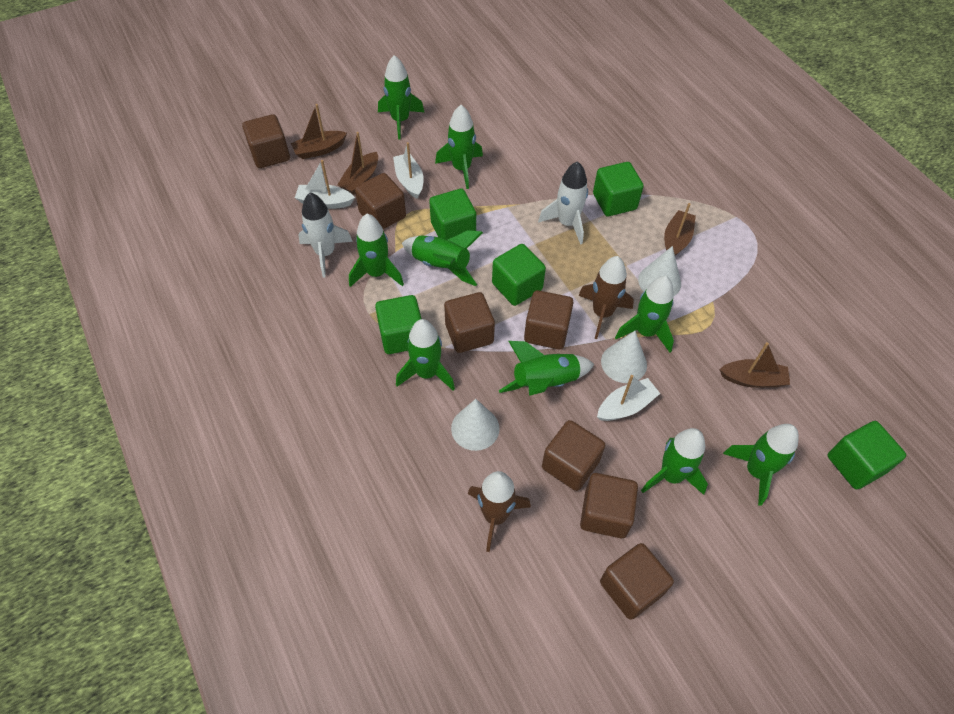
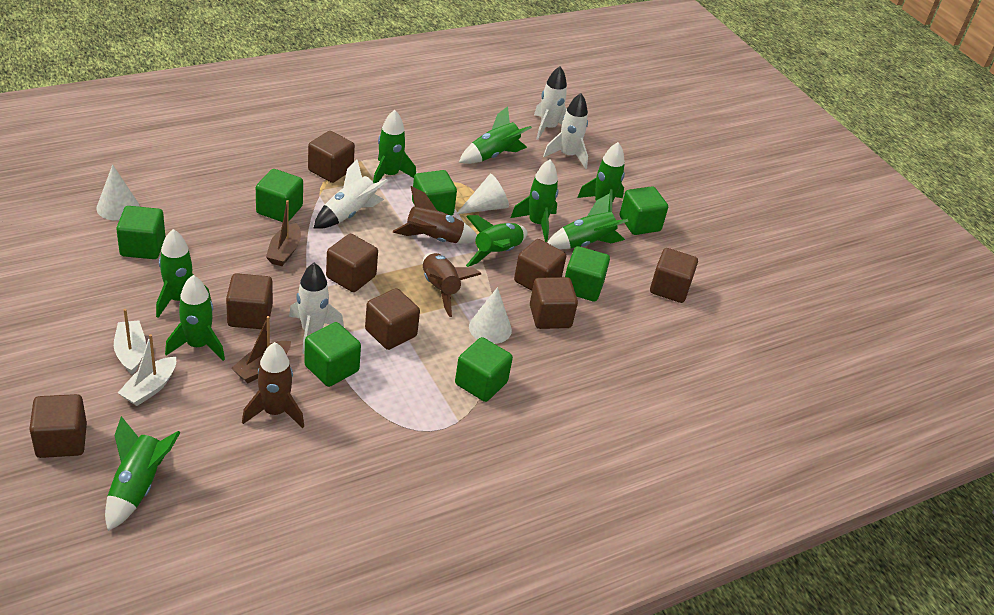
brown boat: 4 -> 2
brown cube: 7 -> 8
brown rocket: 2 -> 3
green cube: 5 -> 7
white boat: 3 -> 2
white rocket: 2 -> 4

